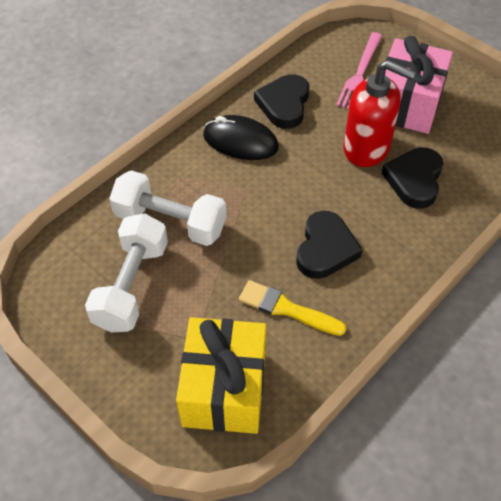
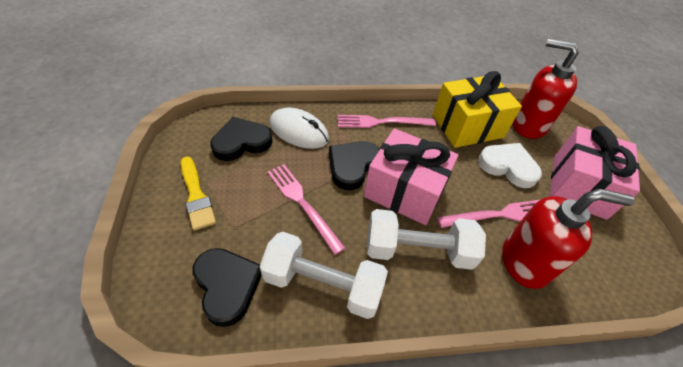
black mouse: 1 -> 0
pink fork: 1 -> 3
pink gift: 1 -> 2
red soap dispenser: 1 -> 2
white heart: 0 -> 1
white mouse: 0 -> 1

